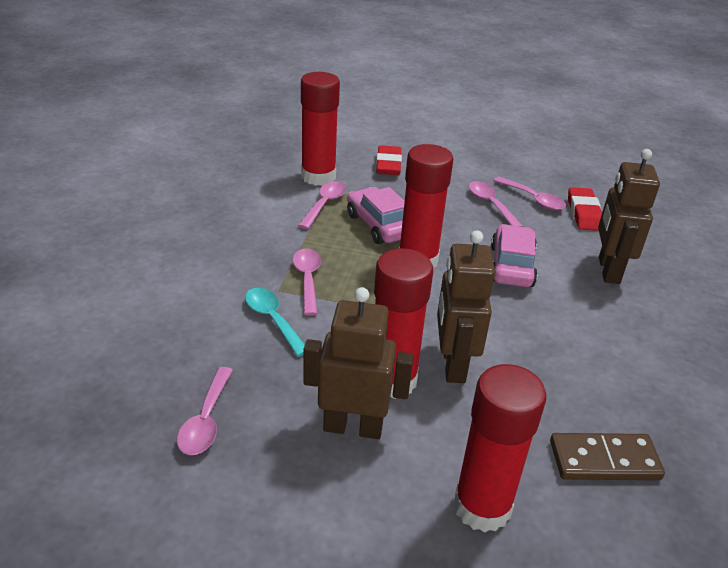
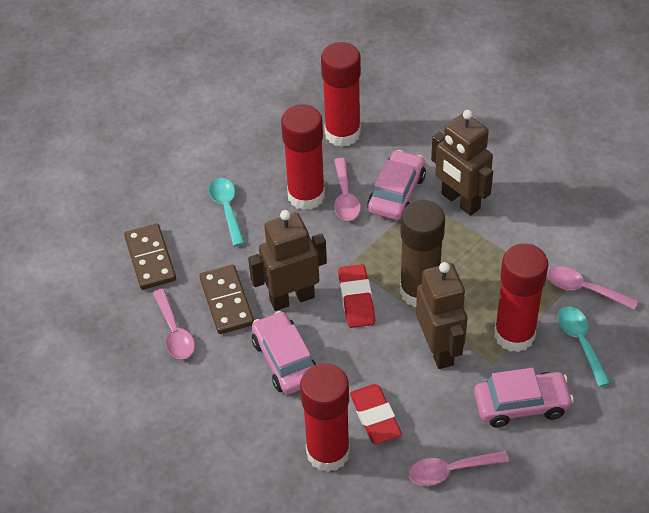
brown domino: 1 -> 2
brown glue stick: 0 -> 1
pink car: 2 -> 3
pink spoon: 5 -> 4
turquoise spoon: 1 -> 2

